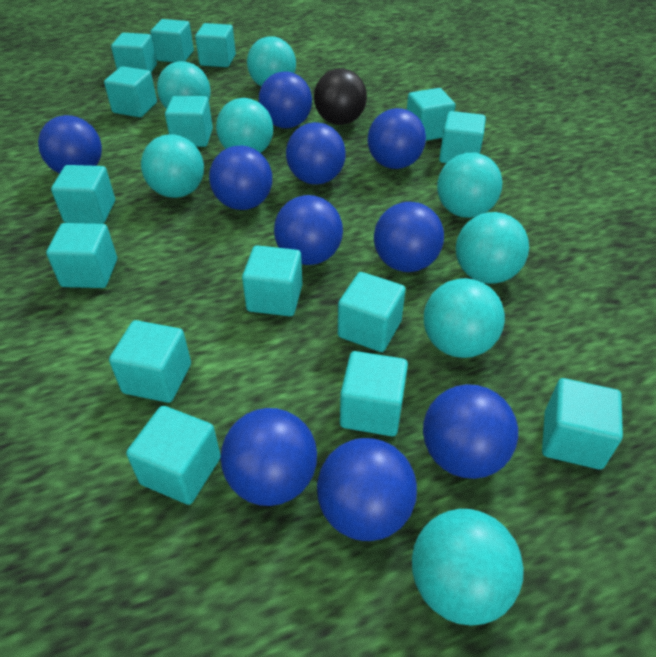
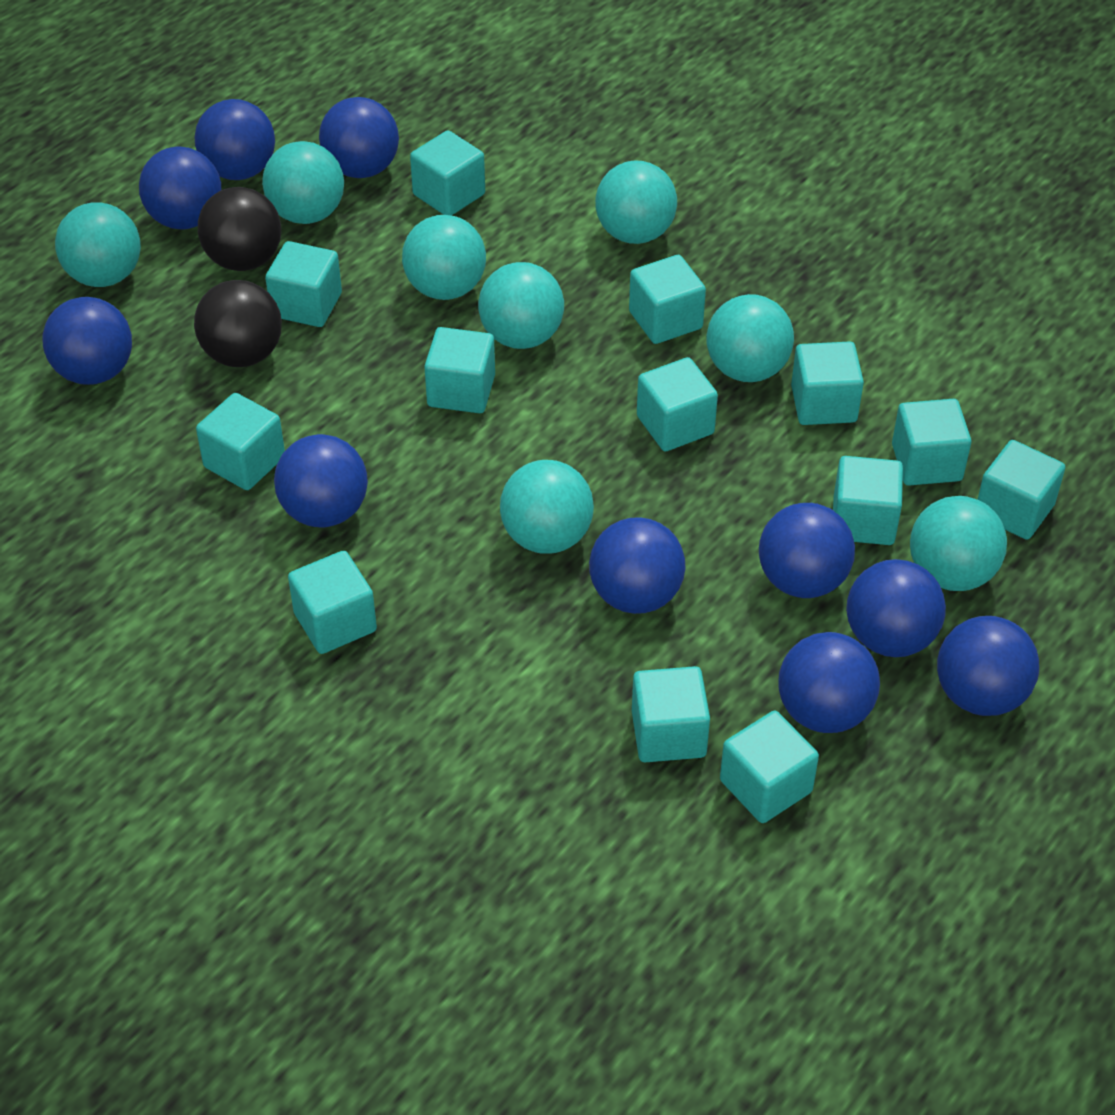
black ball: 1 -> 2
turquoise cube: 15 -> 13

